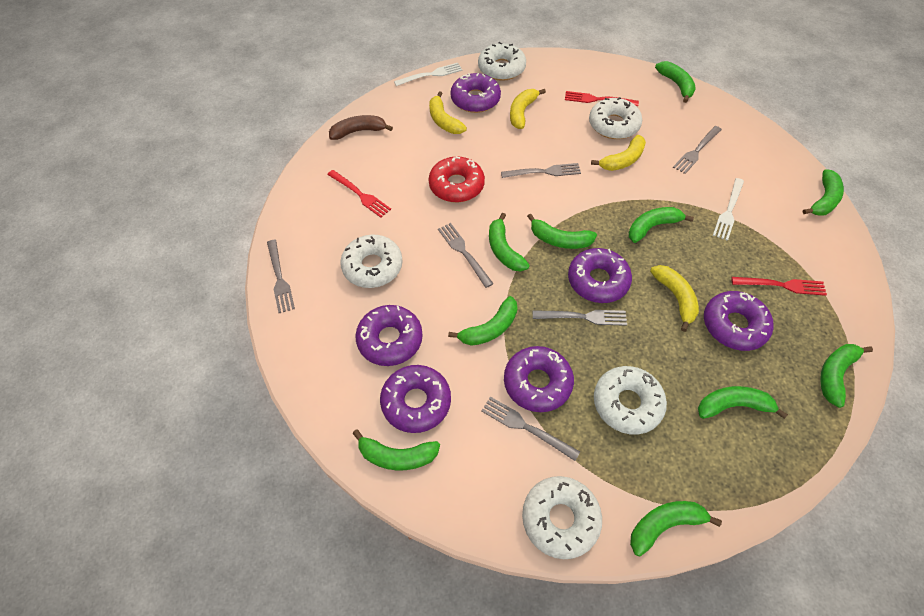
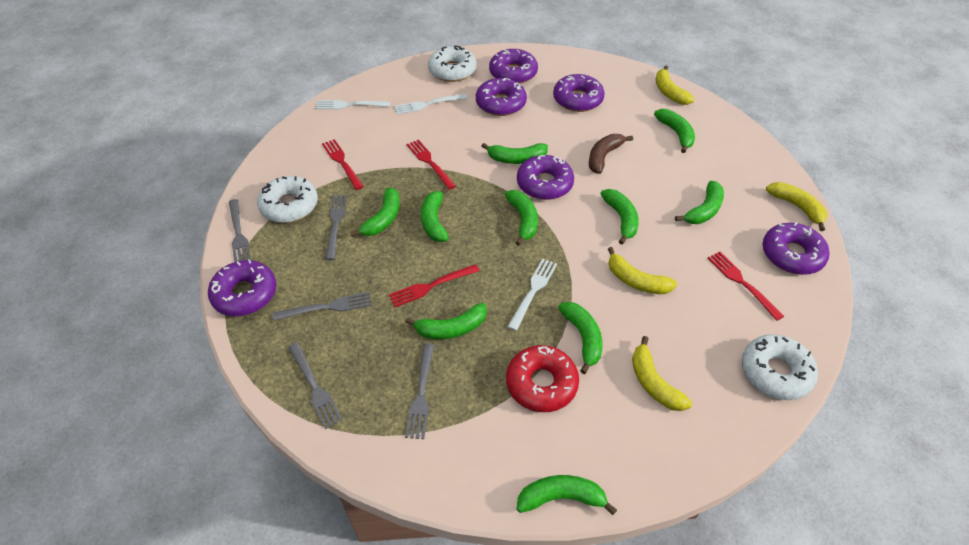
grey fork: 6 -> 5
red fork: 3 -> 4
white donut: 5 -> 3
white fork: 2 -> 3

